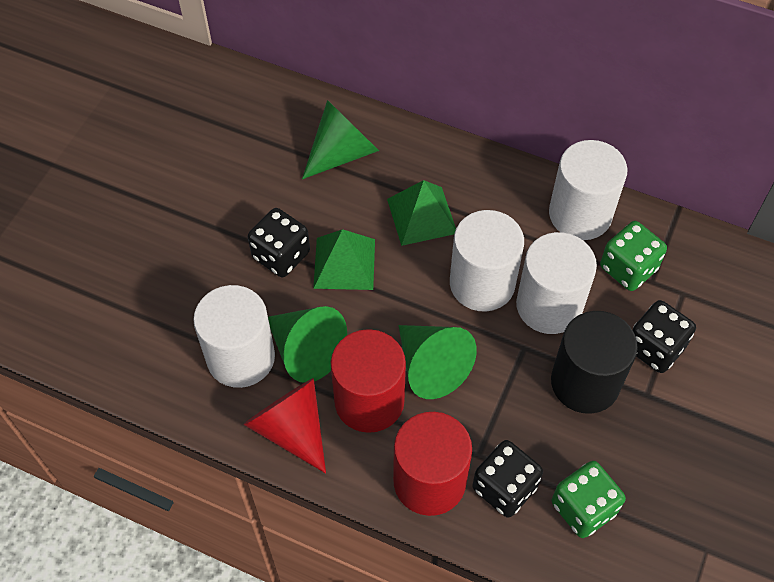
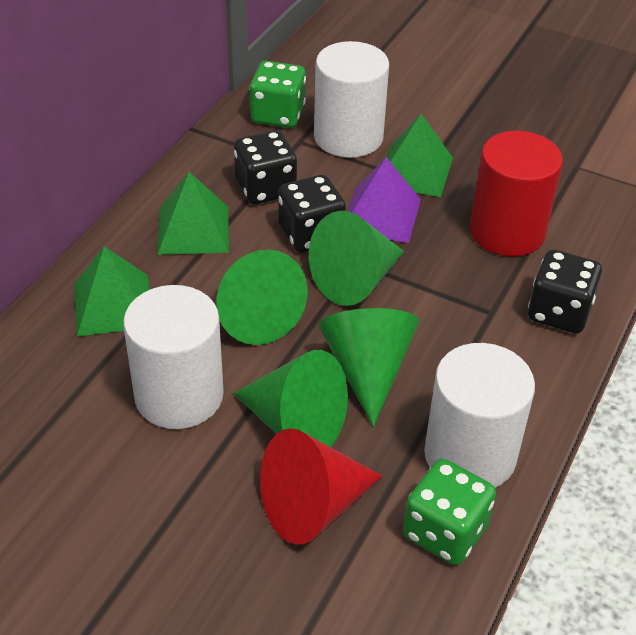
black cylinder: 1 -> 0
green cone: 3 -> 4
green pyramid: 2 -> 3
purple pyramid: 0 -> 1
red cylinder: 2 -> 1
white cylinder: 4 -> 3

